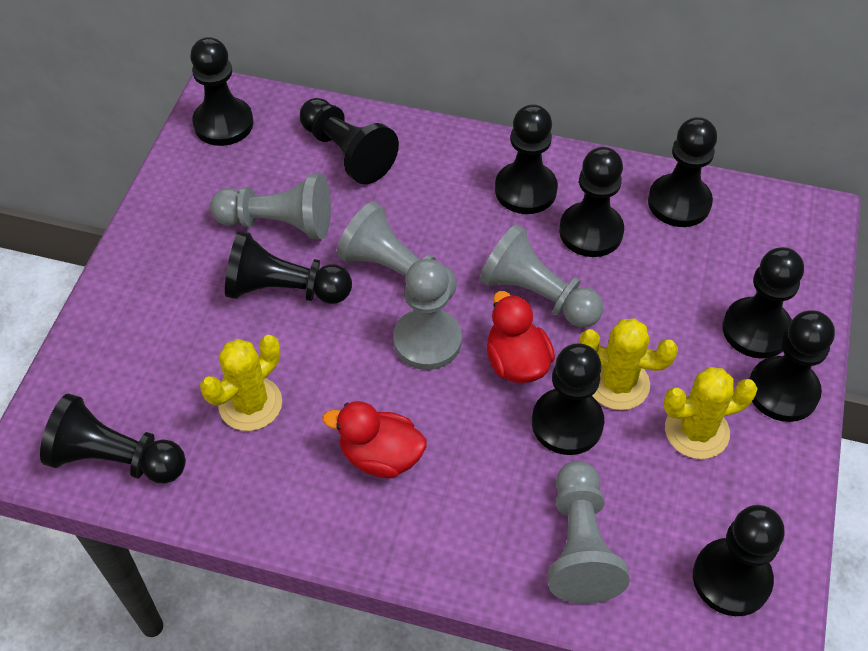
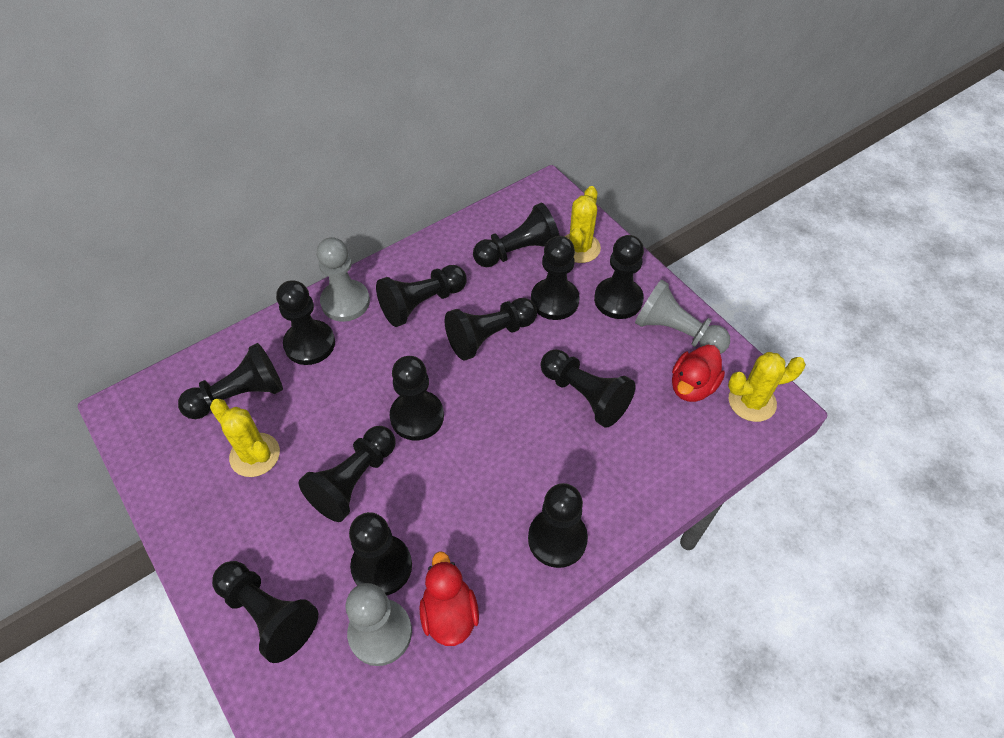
black pawn: 11 -> 13
grey pawn: 5 -> 3

